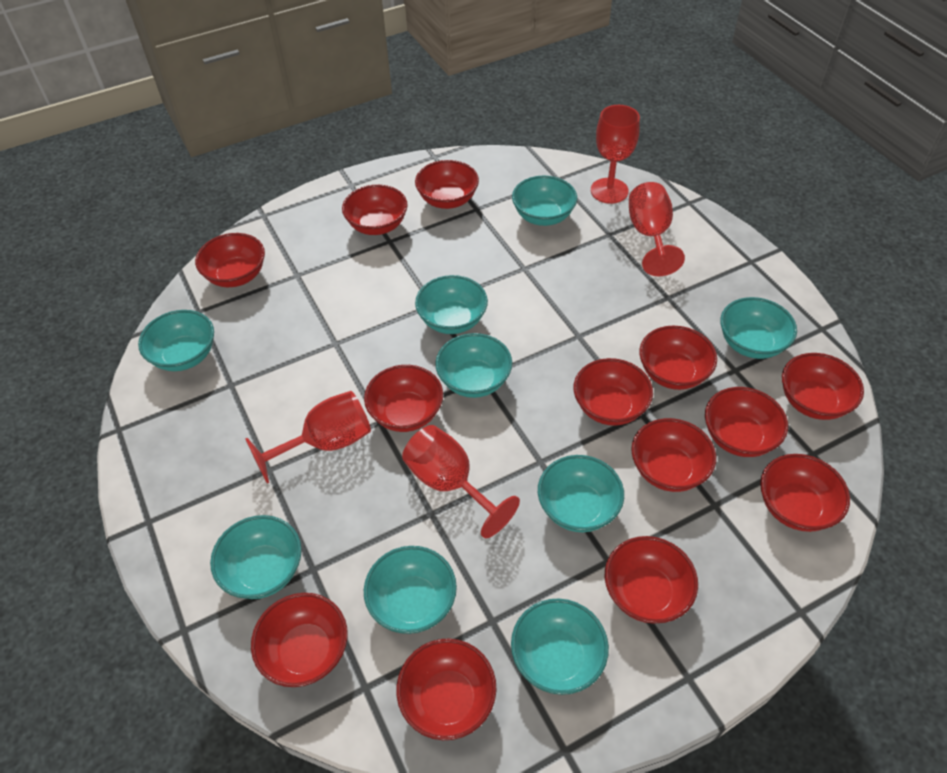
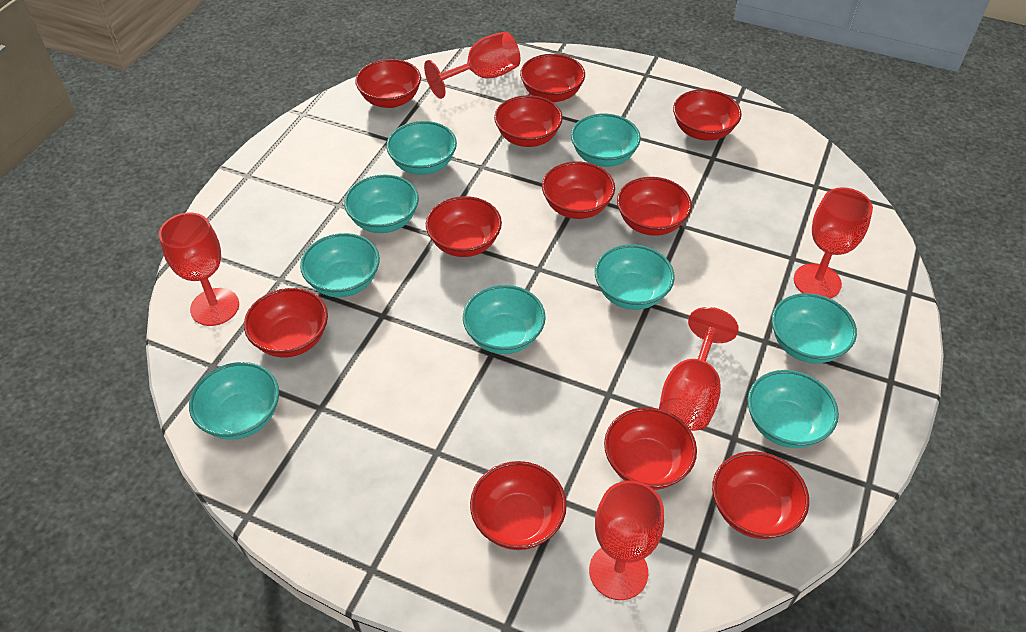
red bowl: 13 -> 11
red goblet: 4 -> 5

